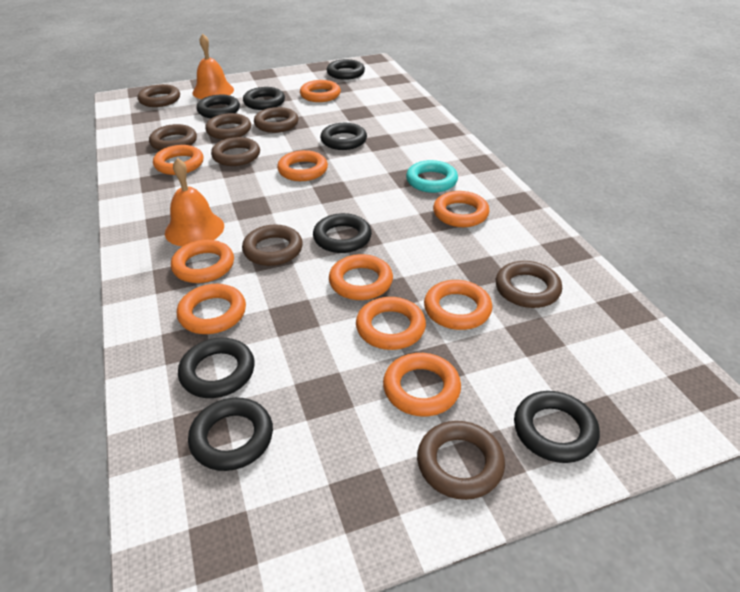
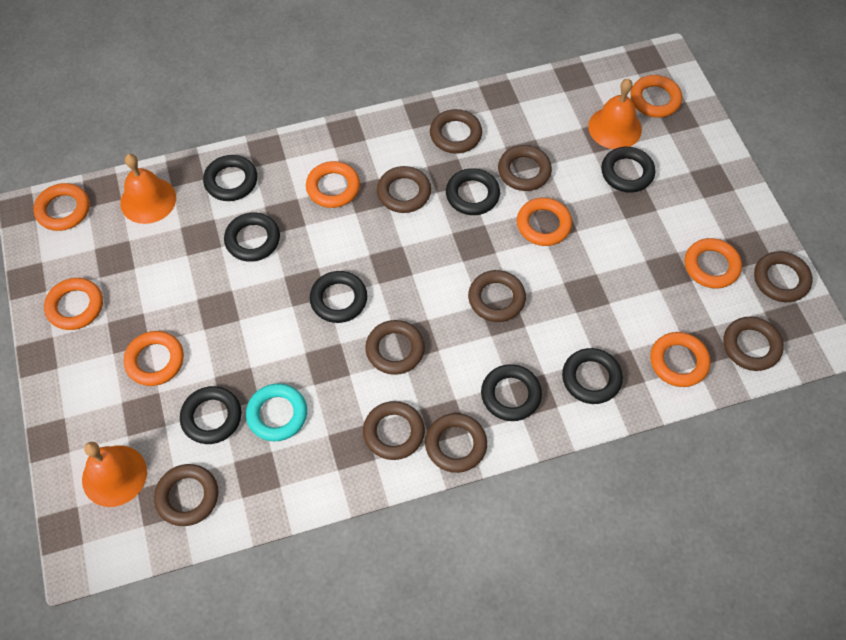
brown ring: 8 -> 10
orange bell: 2 -> 3
orange ring: 10 -> 8

